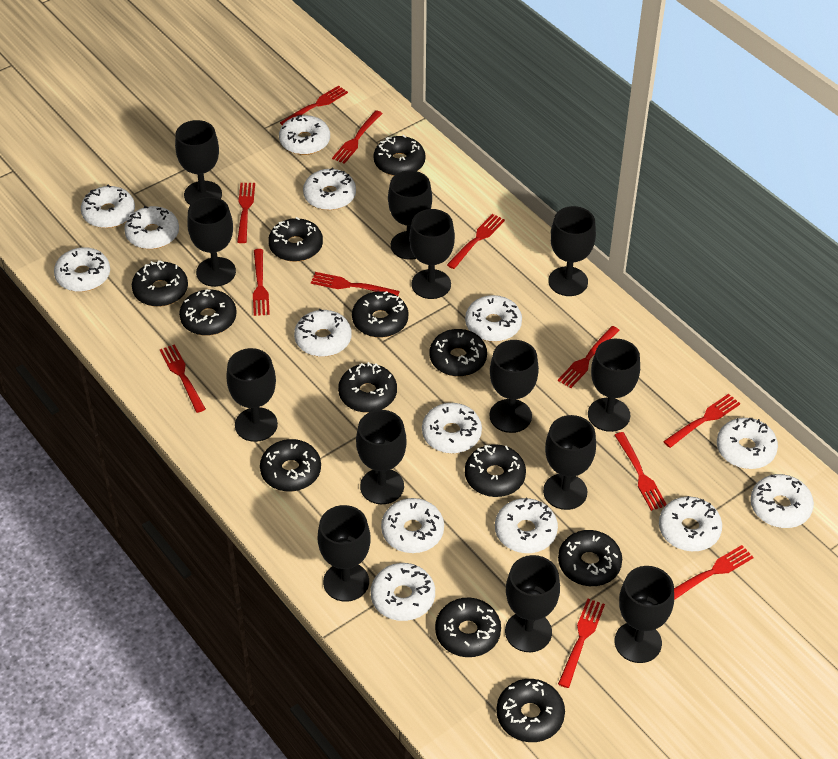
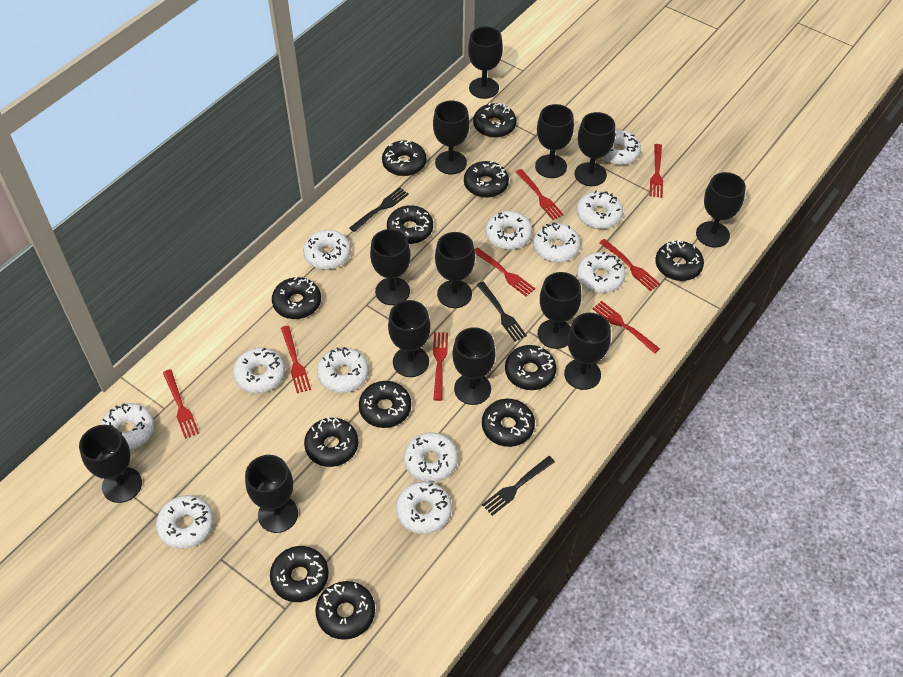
black fork: 0 -> 3
red fork: 12 -> 8
white donut: 14 -> 12

